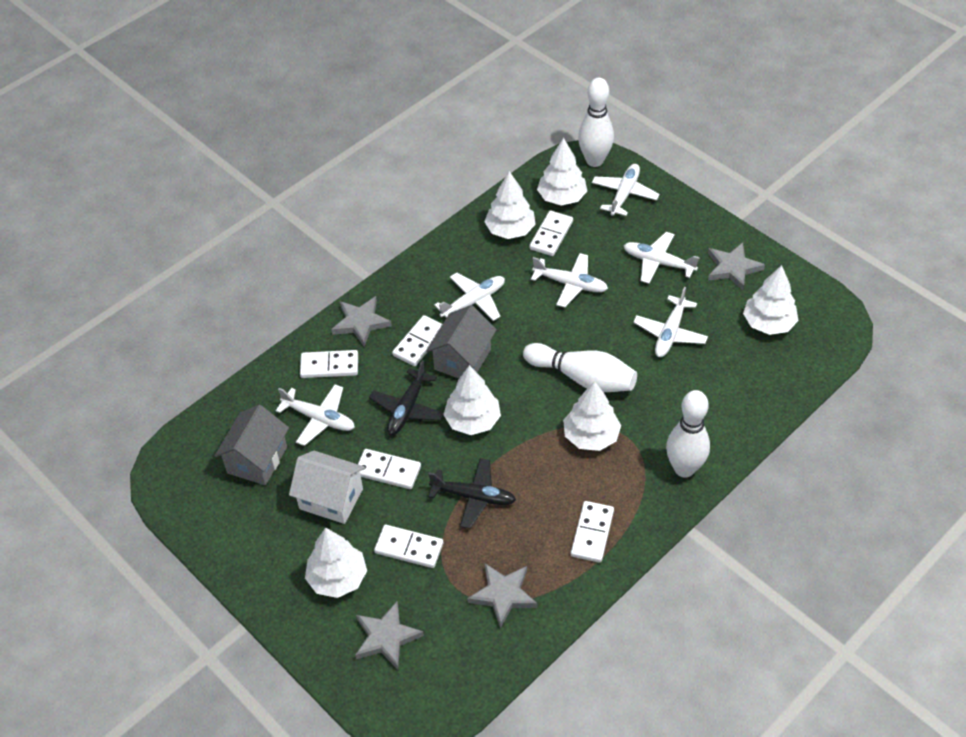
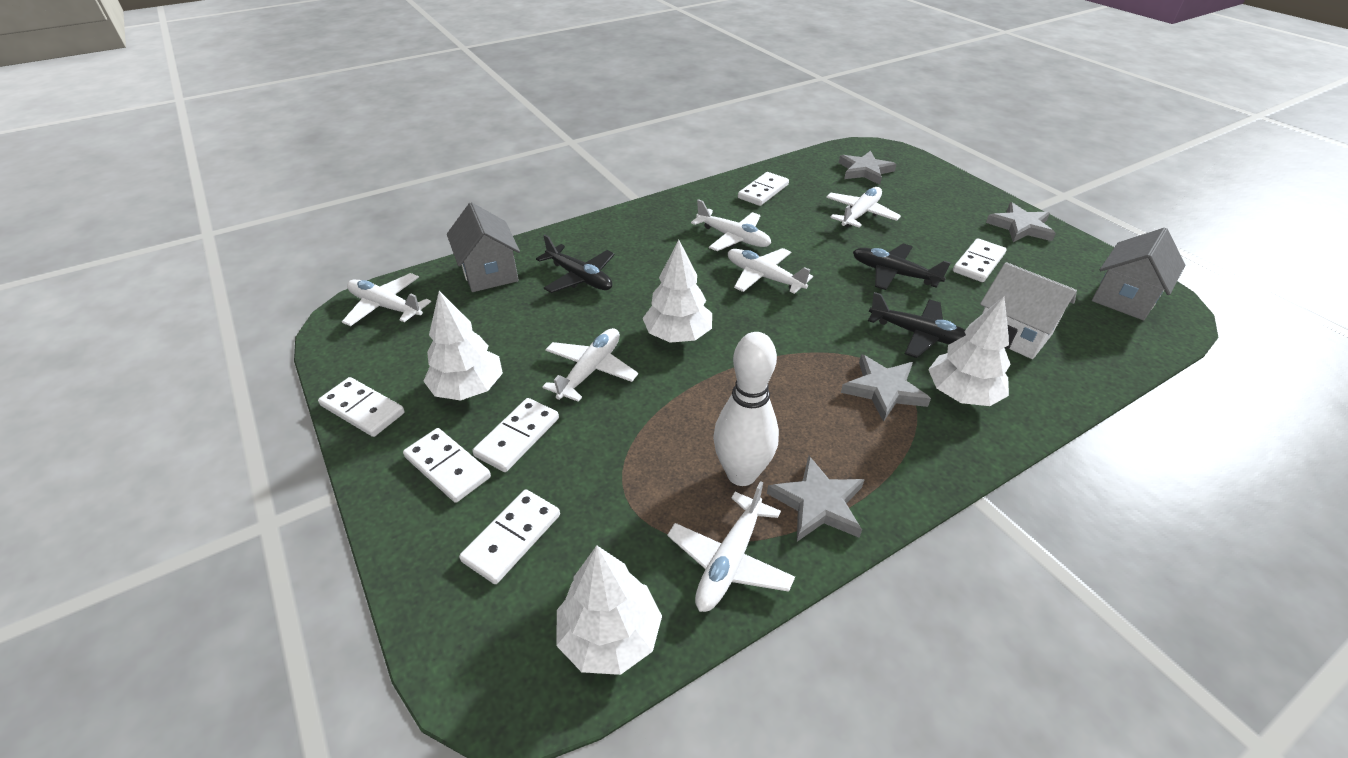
black plane: 2 -> 3
white bowling pin: 3 -> 1
white tree: 6 -> 4

